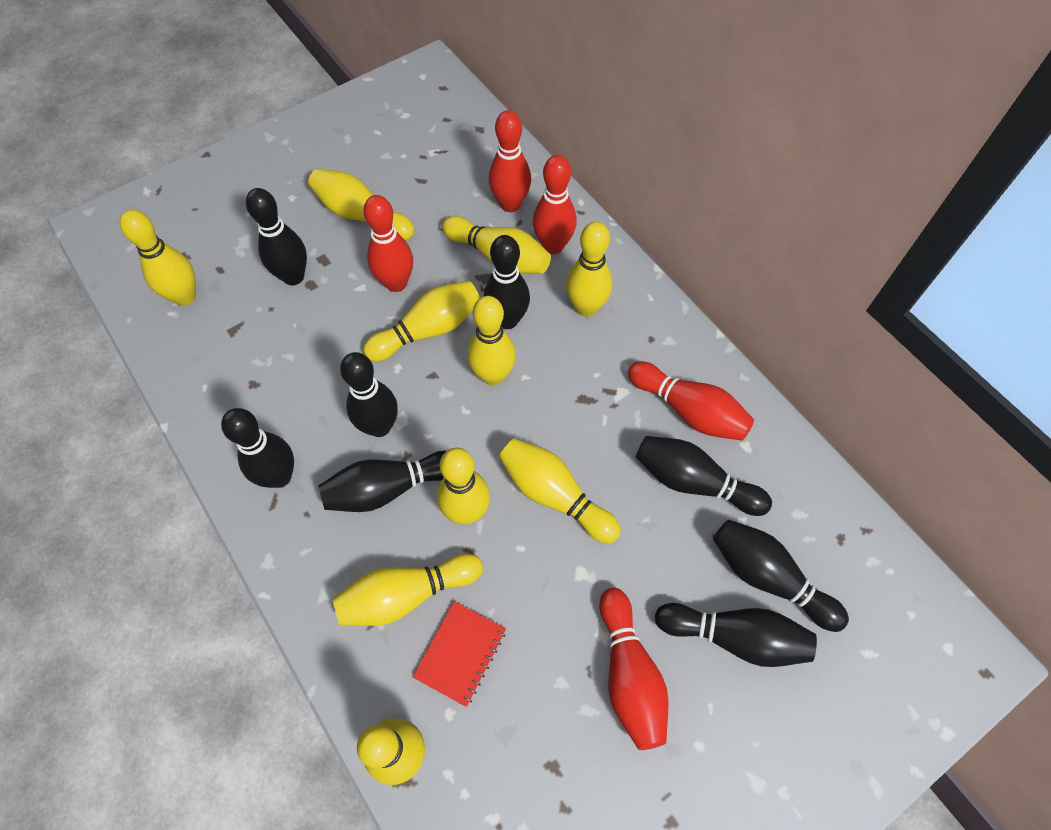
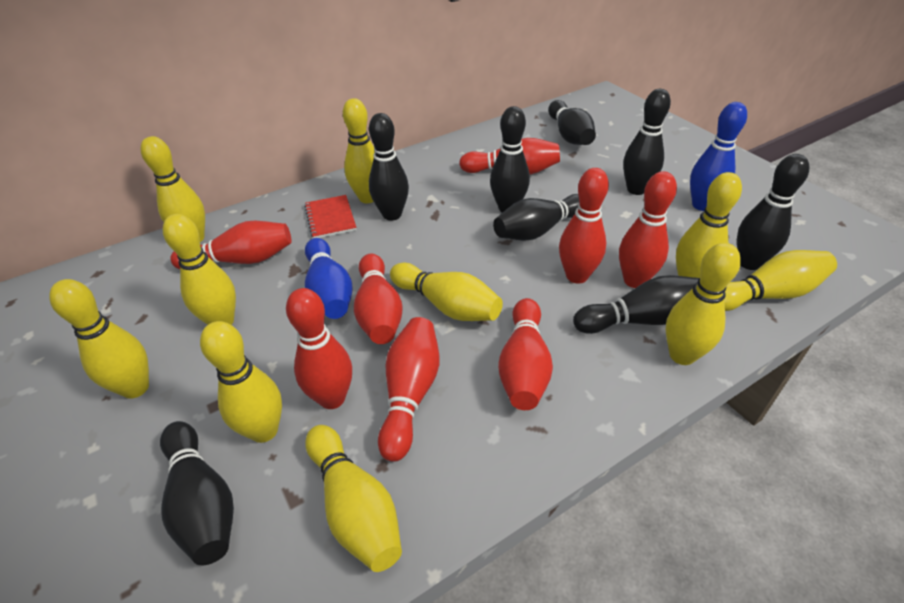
blue bowling pin: 0 -> 2
red bowling pin: 5 -> 8

